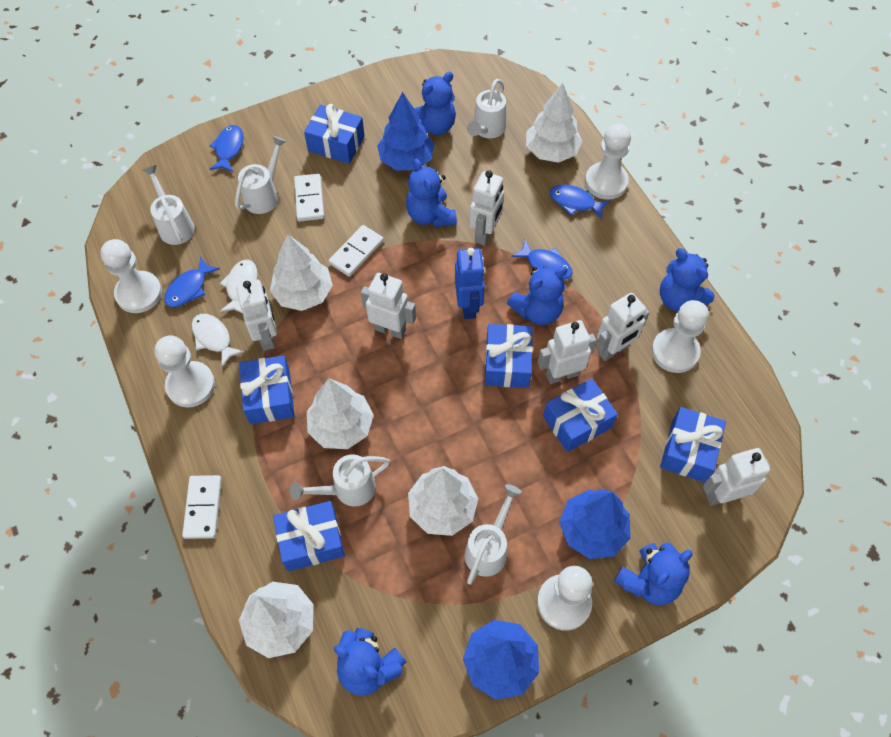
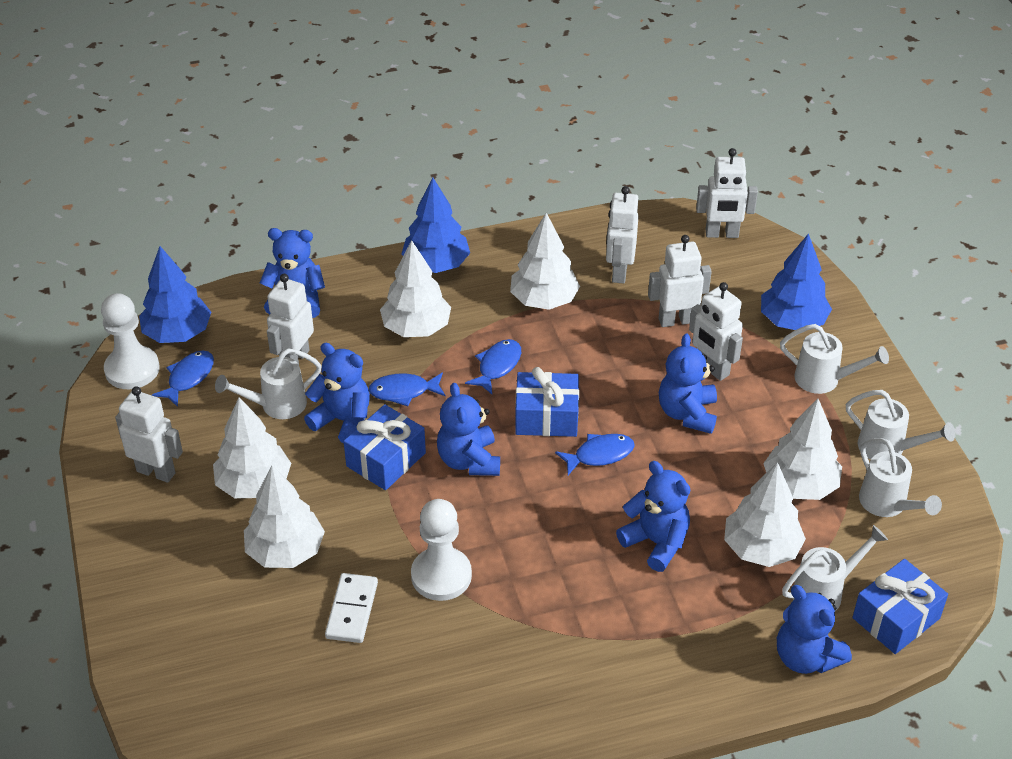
blue gift: 6 -> 3
blue robot: 1 -> 0
white domino: 3 -> 1
white fish: 2 -> 0
white pawn: 5 -> 2
white tree: 5 -> 6

